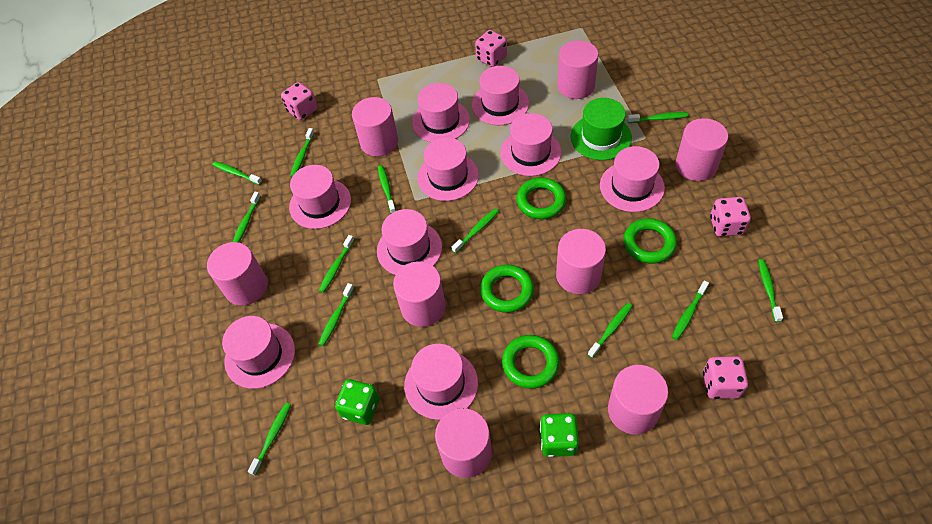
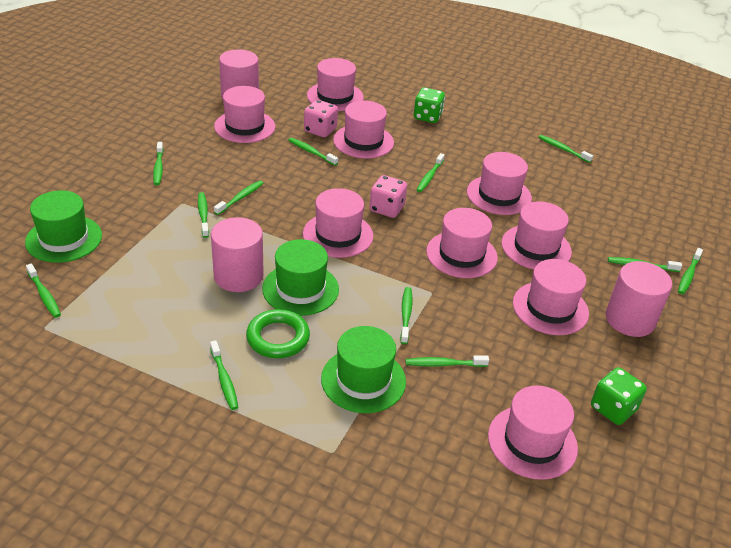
green hat: 1 -> 3
green ring: 4 -> 1
pink cylinder: 8 -> 3
pink dice: 4 -> 2

